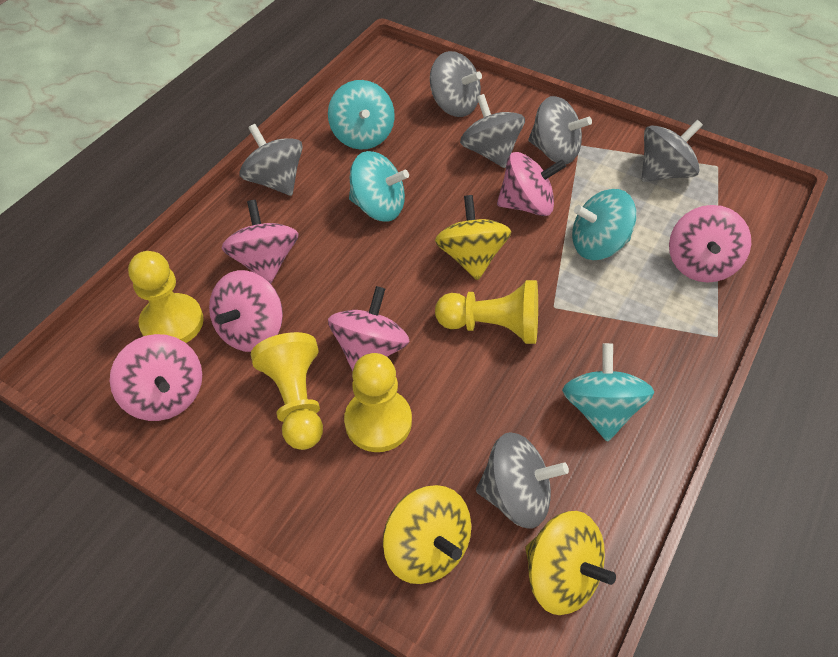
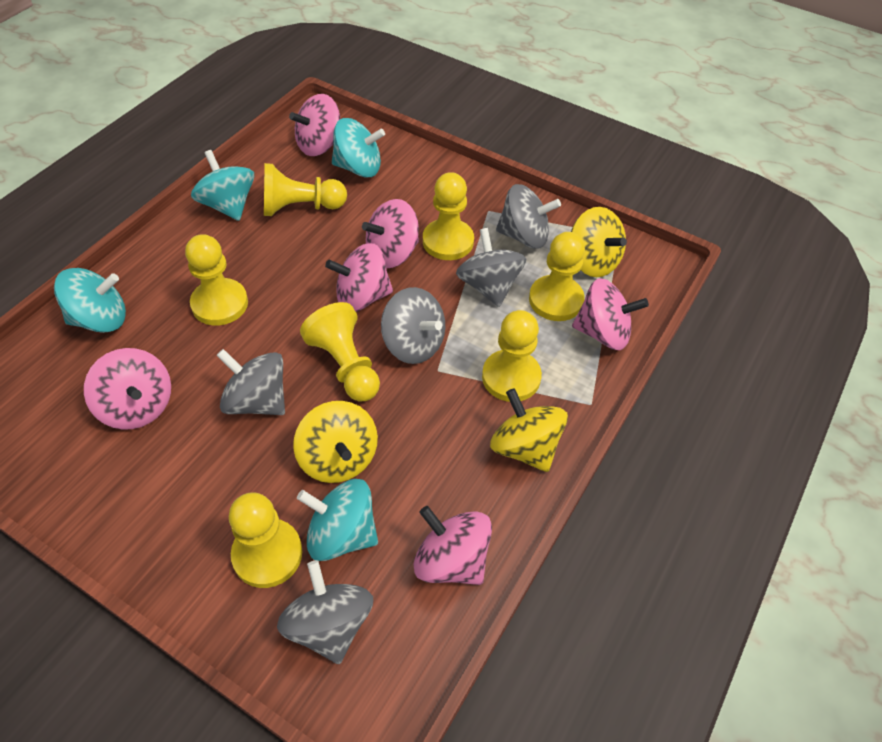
grey spinning top: 6 -> 5
yellow pawn: 4 -> 7

